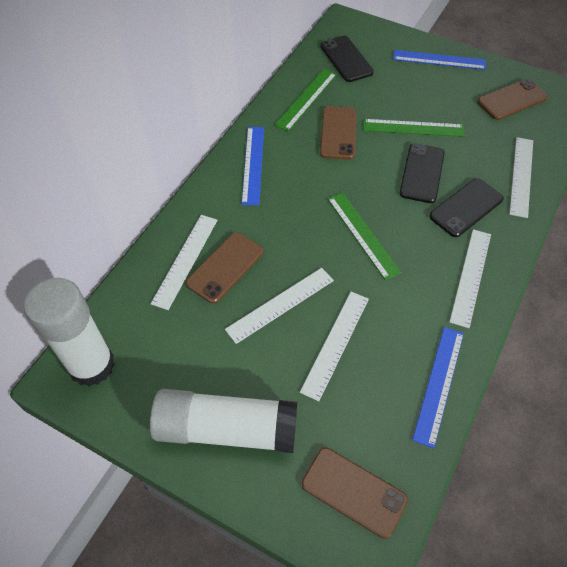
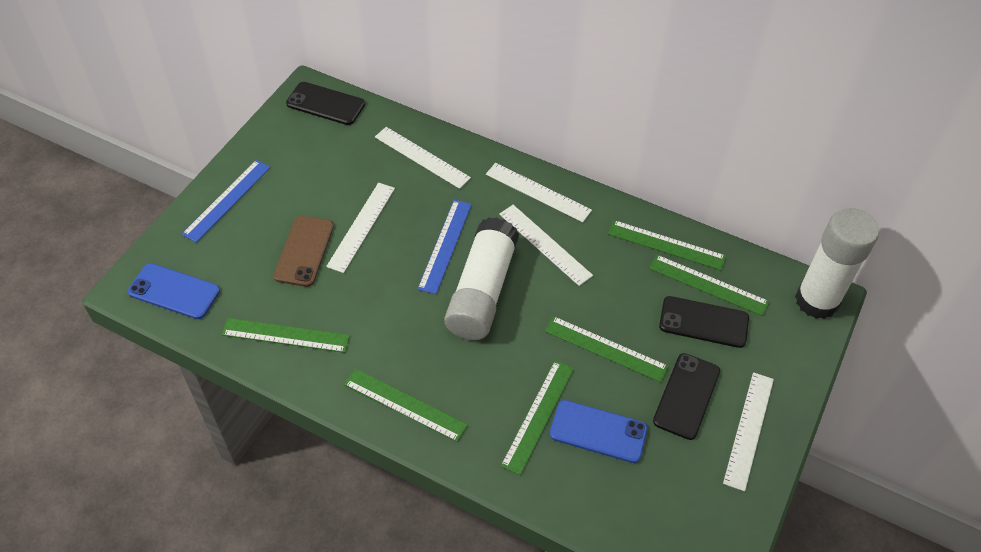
blue phone: 0 -> 2
blue ruler: 3 -> 2
brown phone: 4 -> 1
green ruler: 3 -> 6

